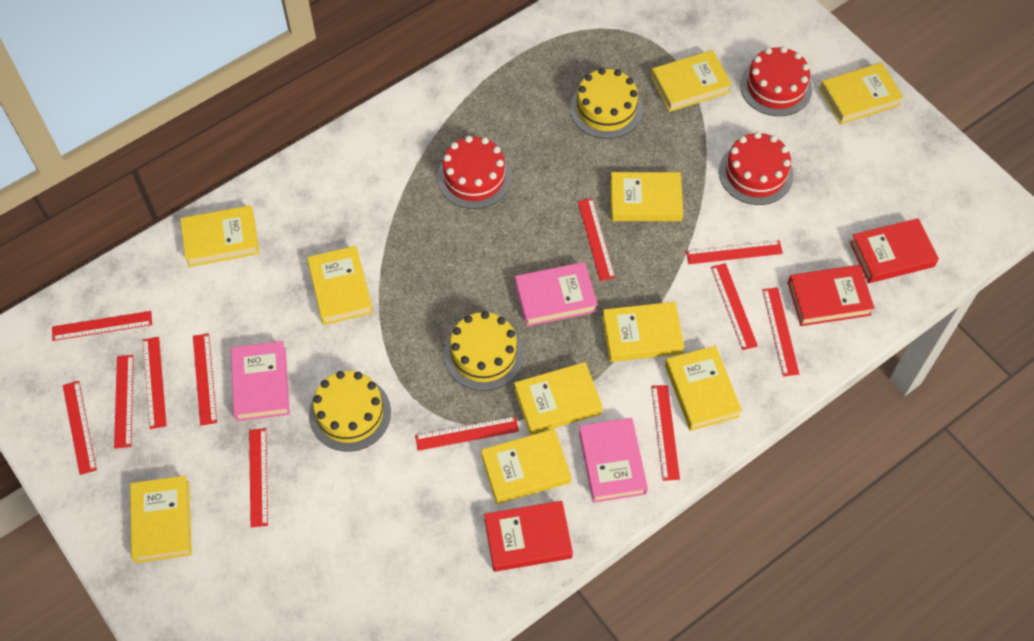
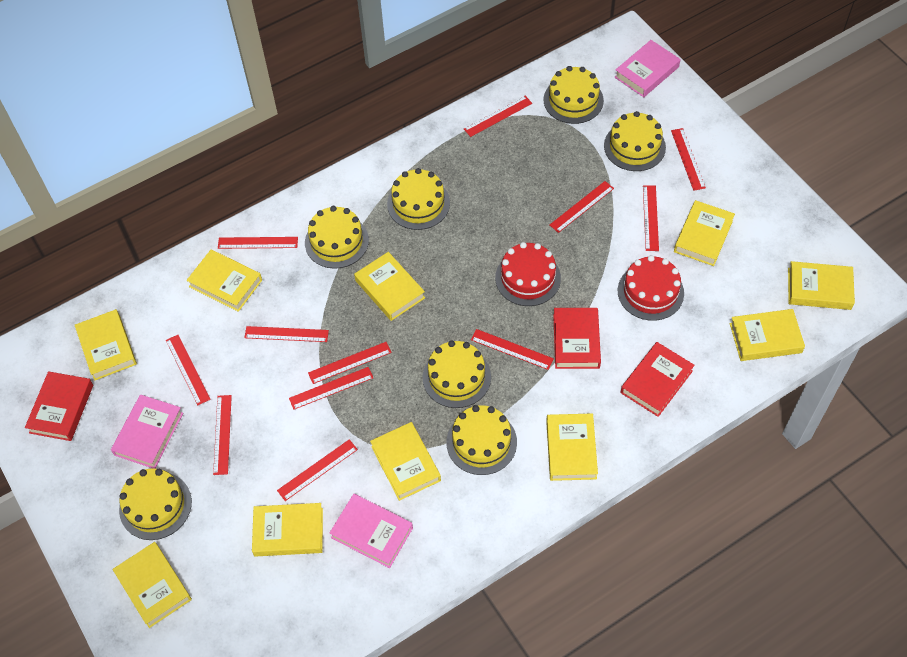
red cake: 3 -> 2
yellow cake: 3 -> 7

